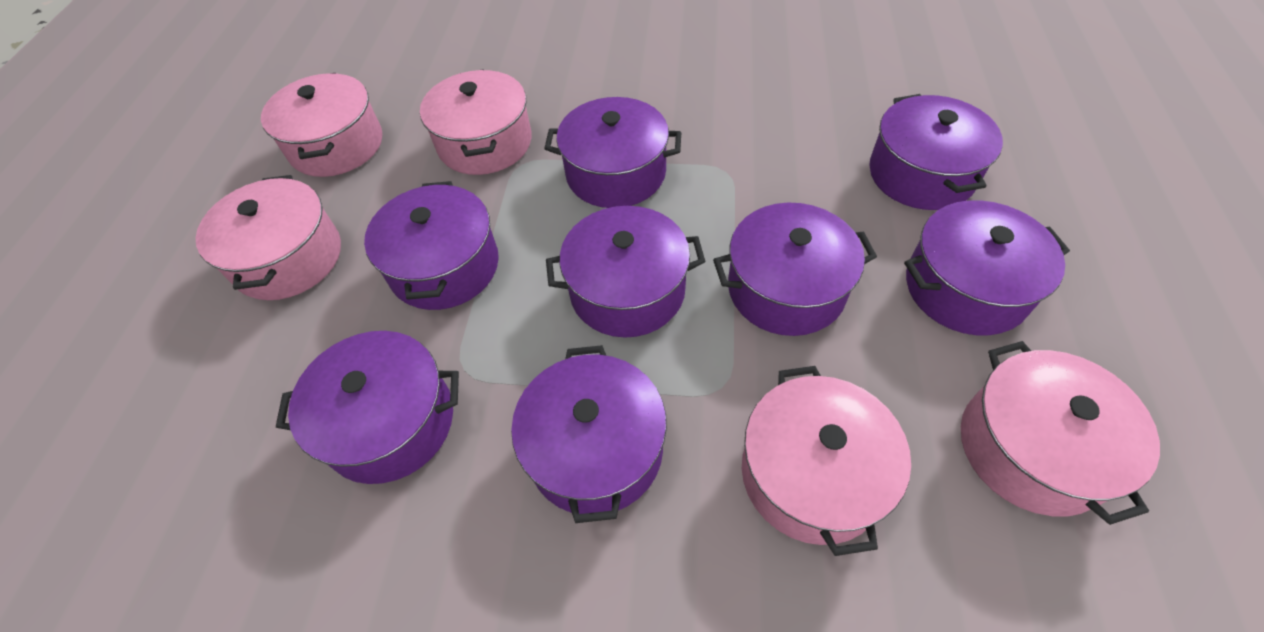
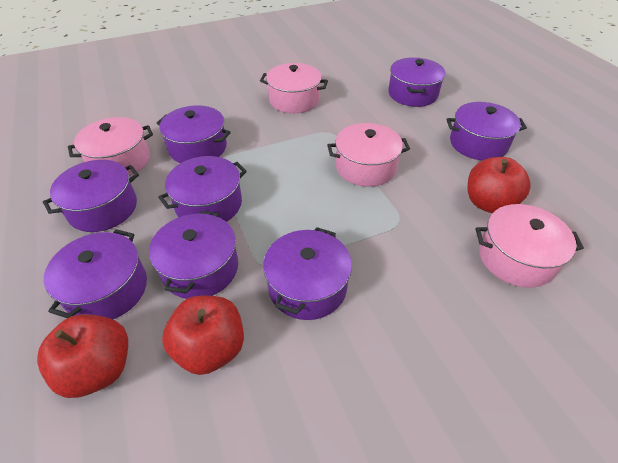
pink pot: 5 -> 4
red apple: 0 -> 3

